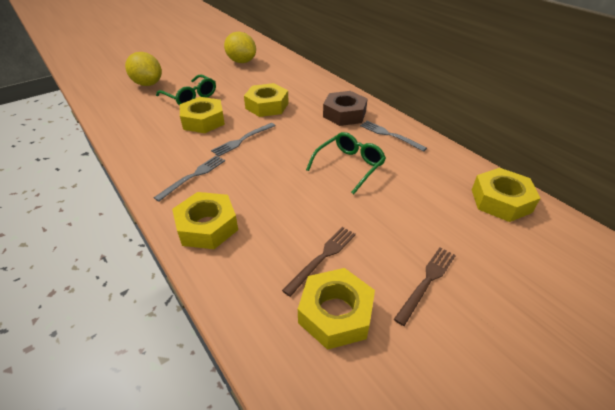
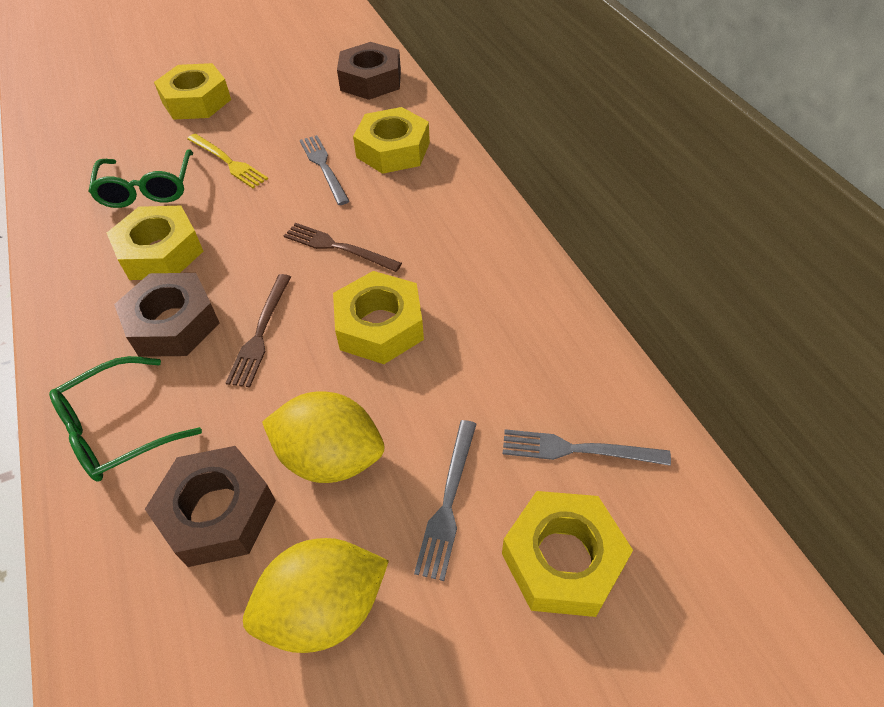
brown nut: 1 -> 3
yellow fork: 0 -> 1

